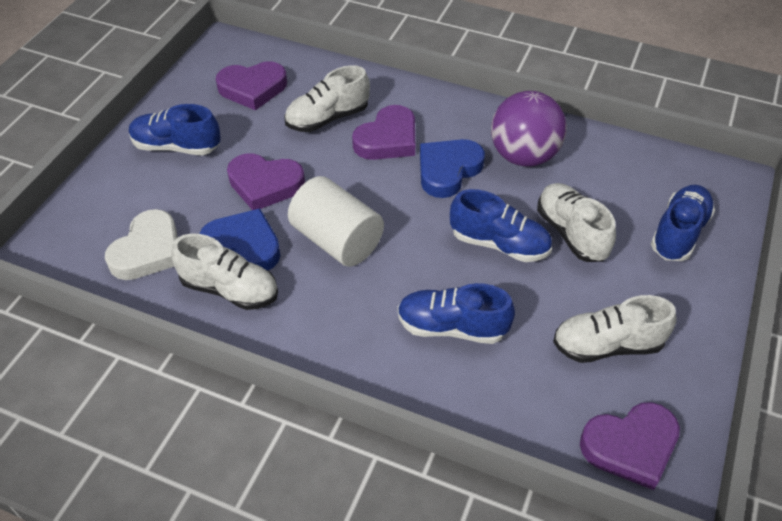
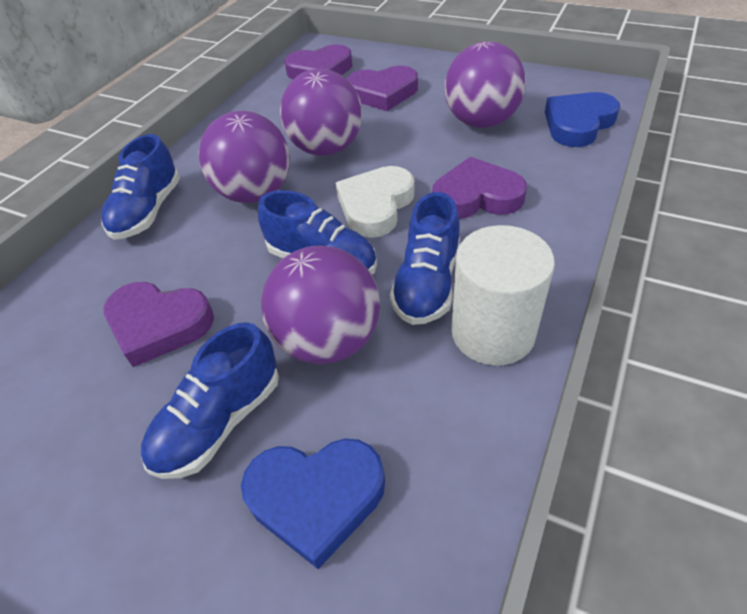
purple ball: 1 -> 4
white shoe: 4 -> 0

